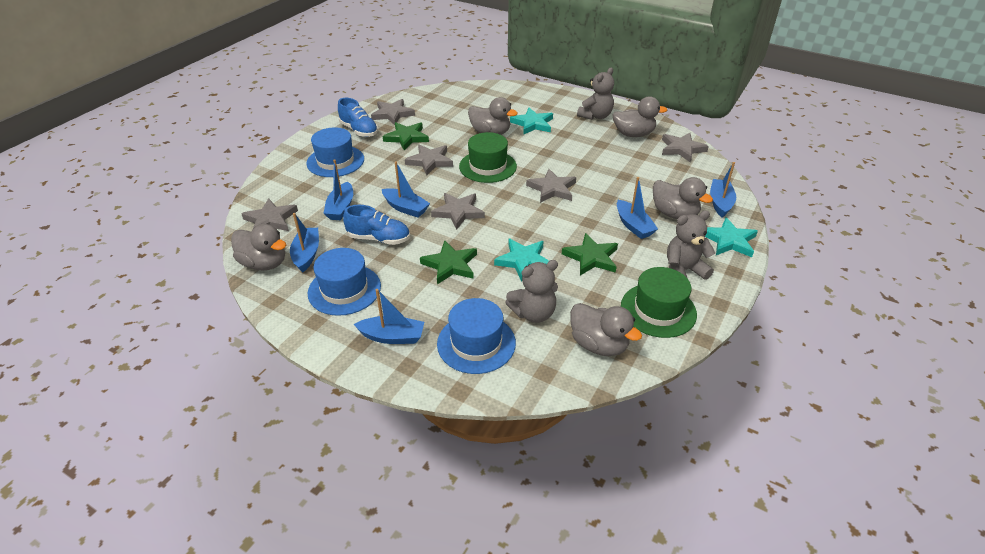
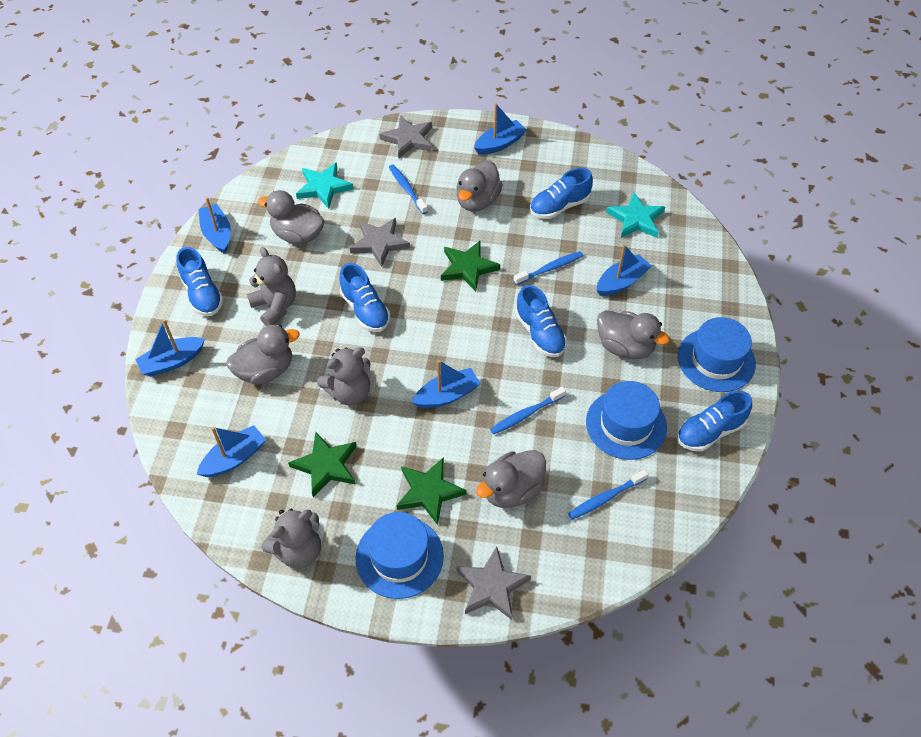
blue shoe: 2 -> 5
blue toothbrush: 0 -> 4
green hat: 2 -> 0
grey star: 6 -> 3
turquoise star: 3 -> 2

